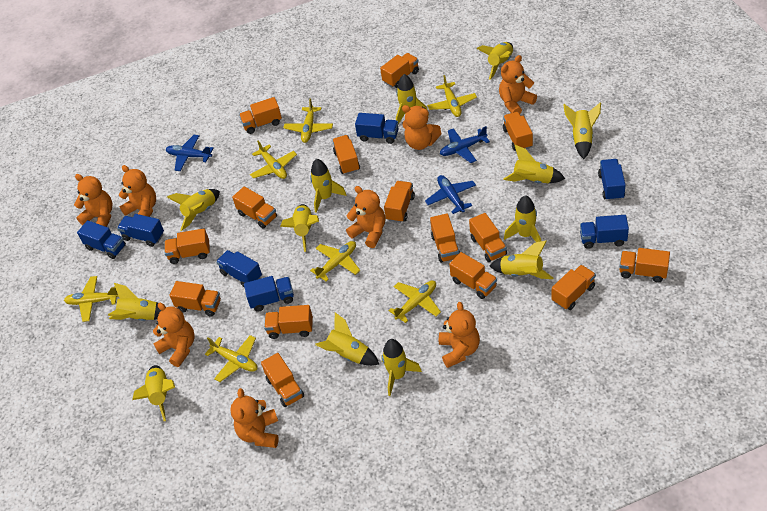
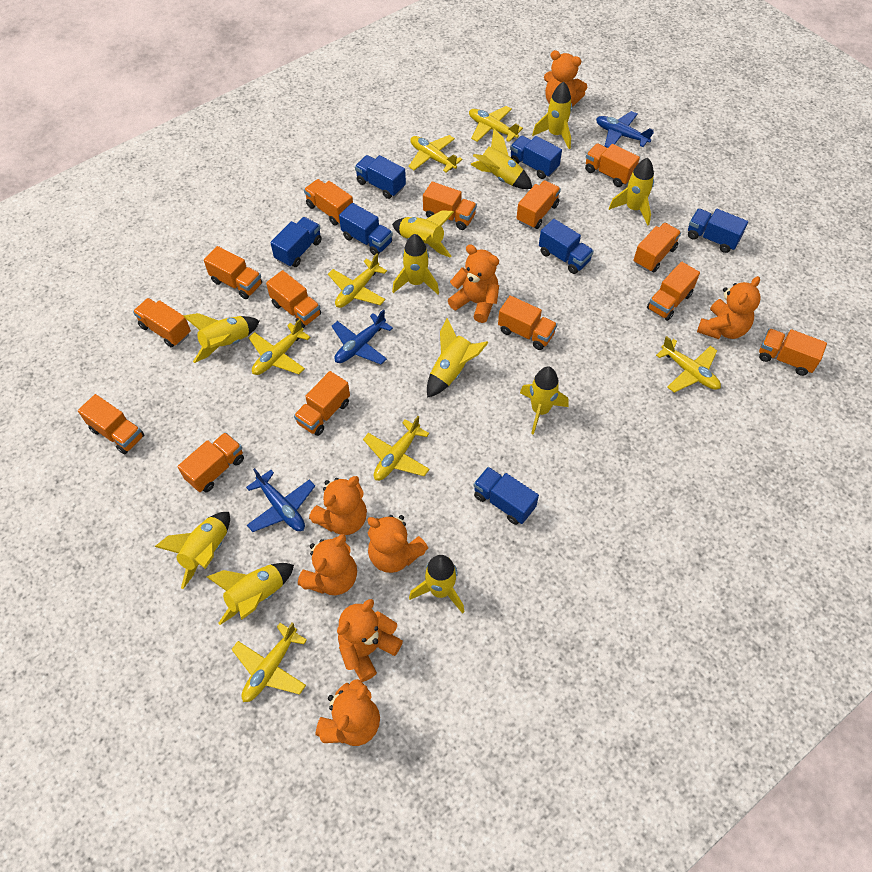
orange truck: 15 -> 14
yellow rocket: 13 -> 11

